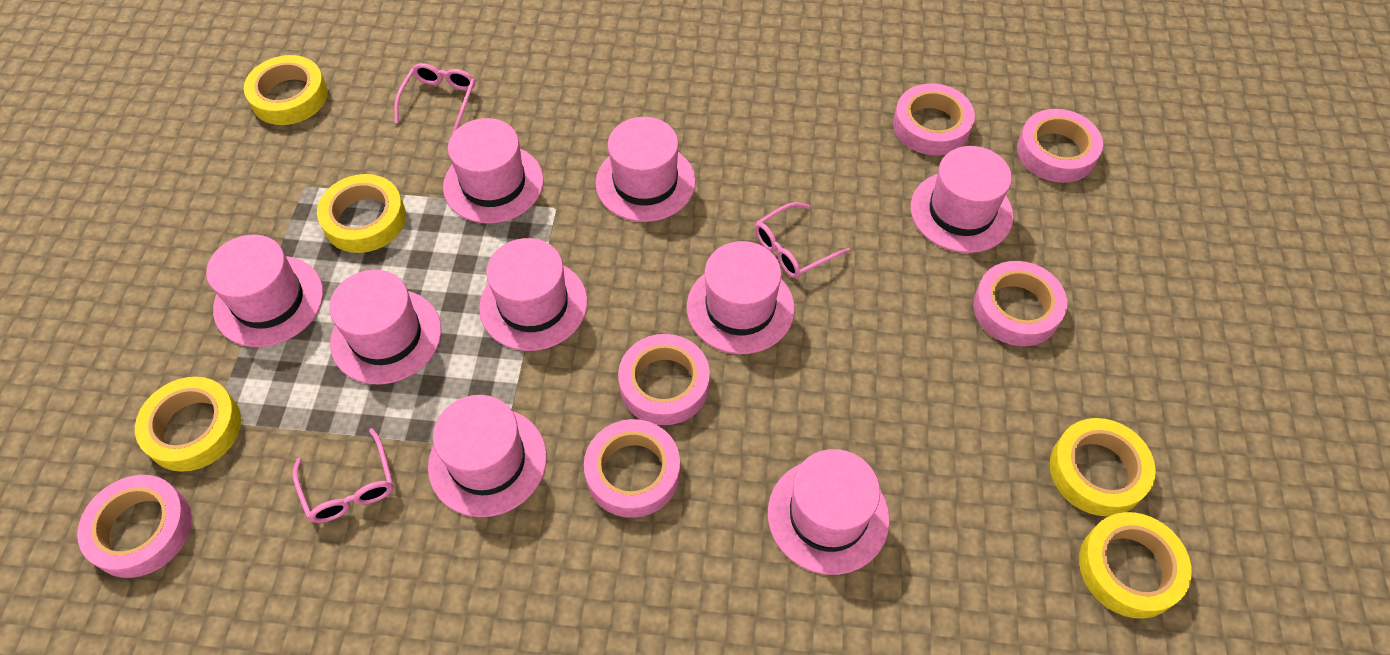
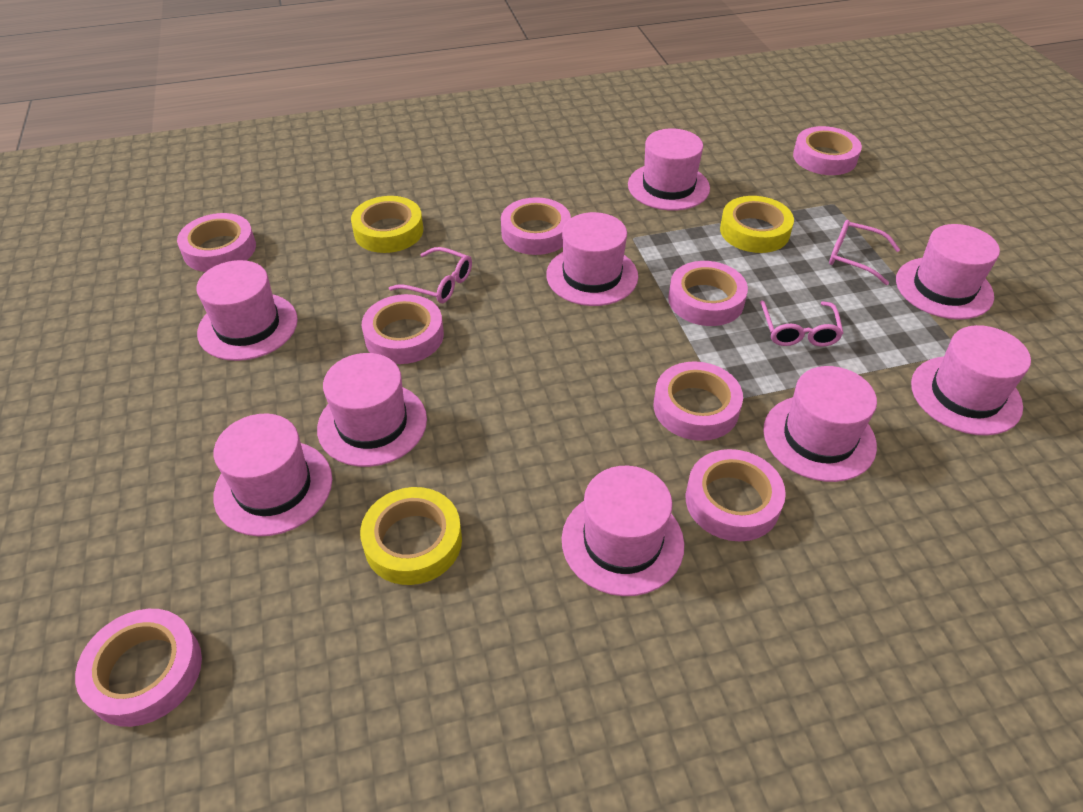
pink tape: 6 -> 8
yellow tape: 5 -> 3

